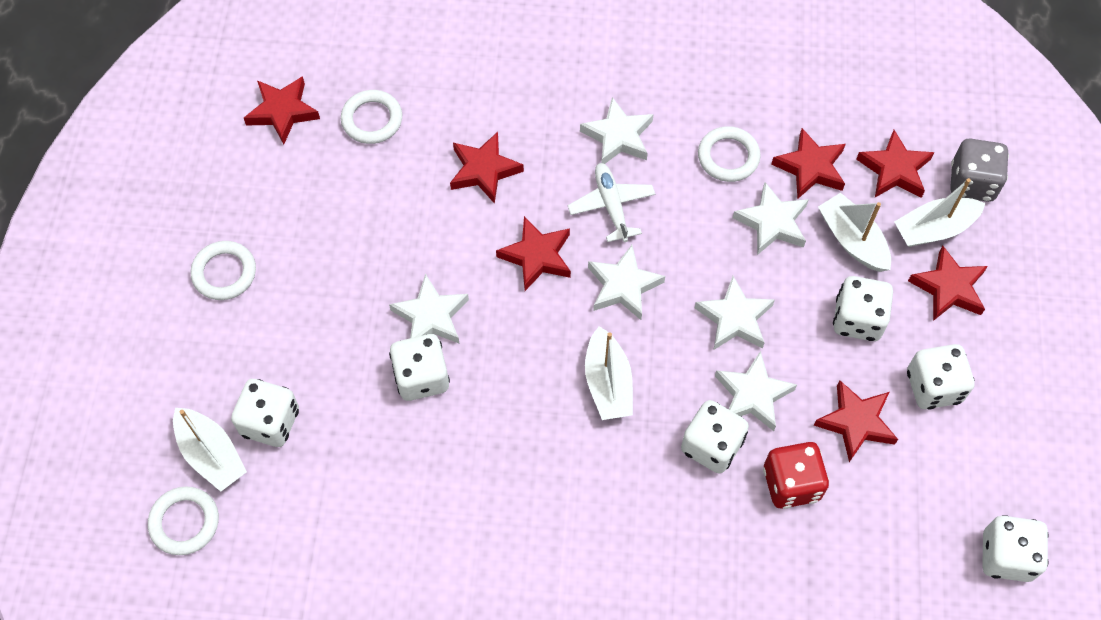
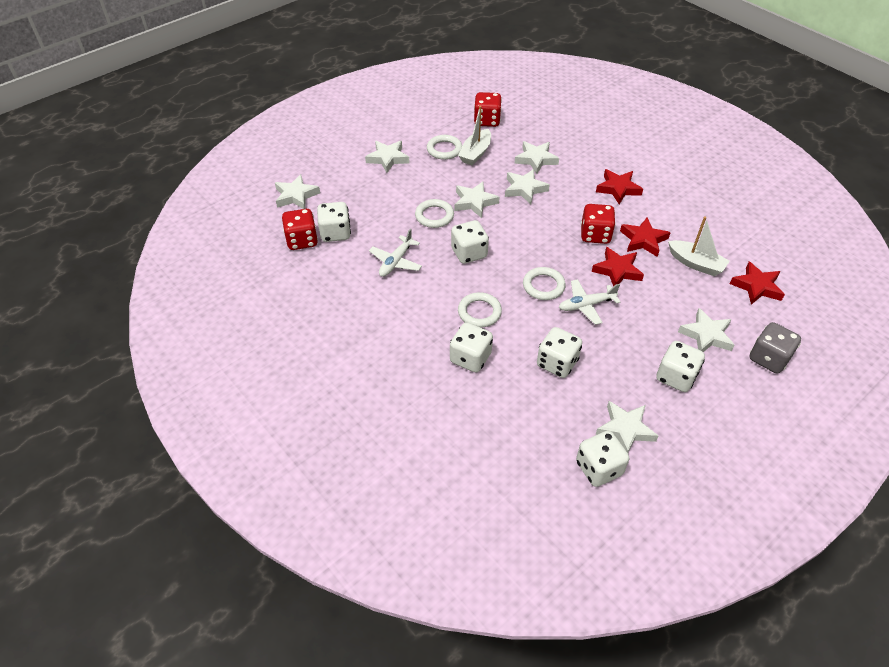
red dice: 1 -> 3
red star: 7 -> 4
white boat: 4 -> 2
white plane: 1 -> 2
white star: 6 -> 7

